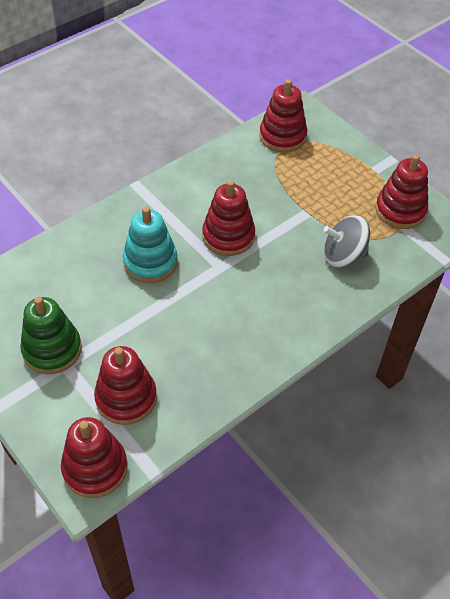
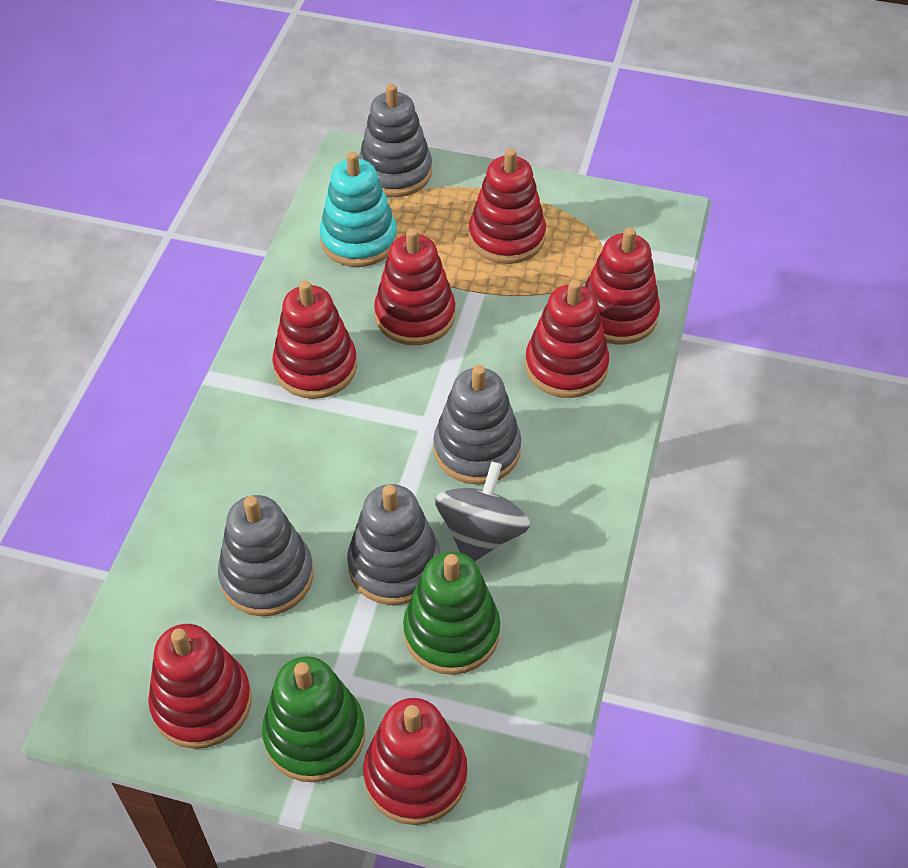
green stacking toy: 1 -> 2
grey stacking toy: 0 -> 4
red stacking toy: 5 -> 7

